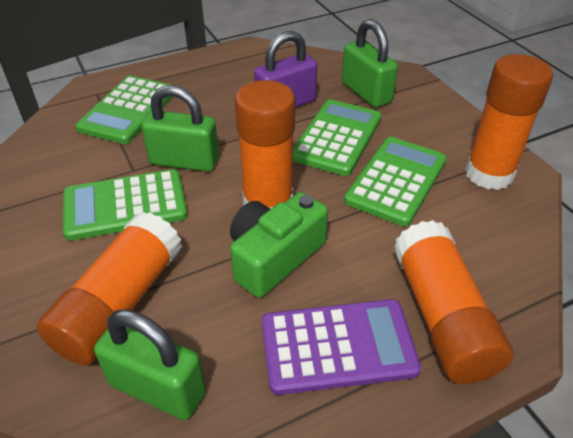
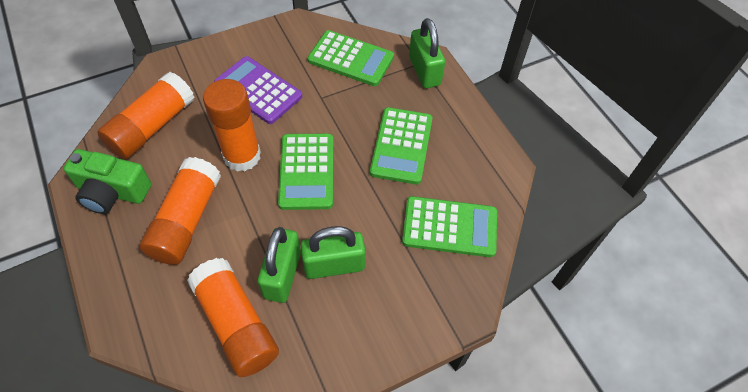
purple padlock: 1 -> 0

